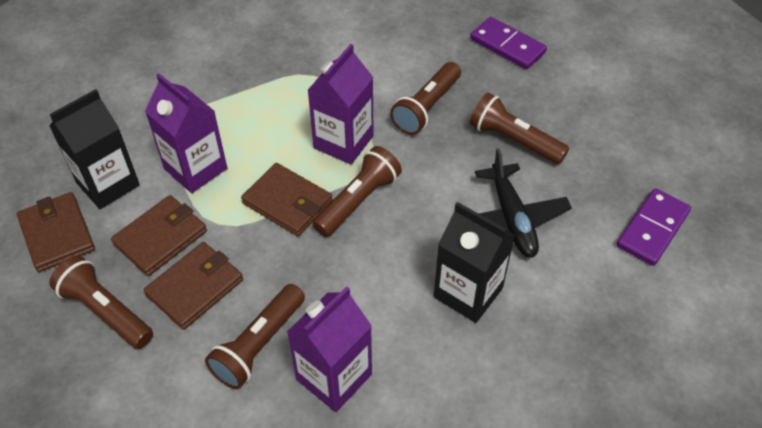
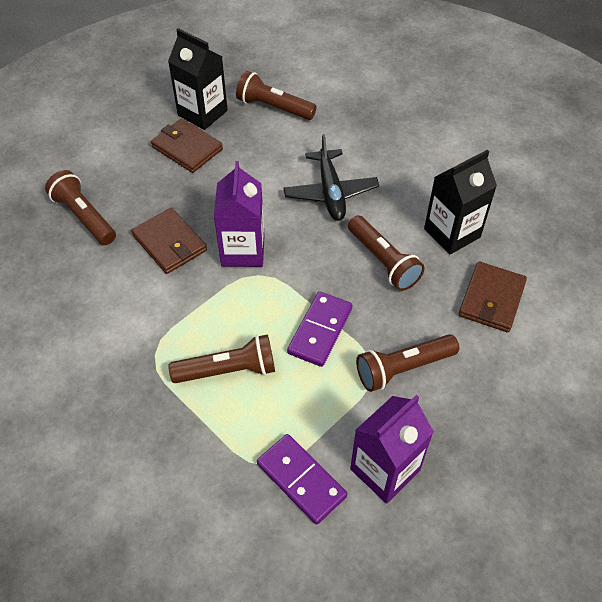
brown wallet: 4 -> 3
purple carton: 3 -> 2

